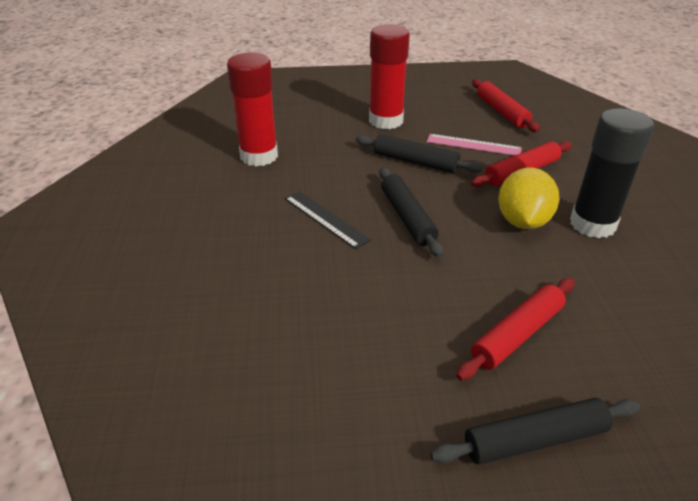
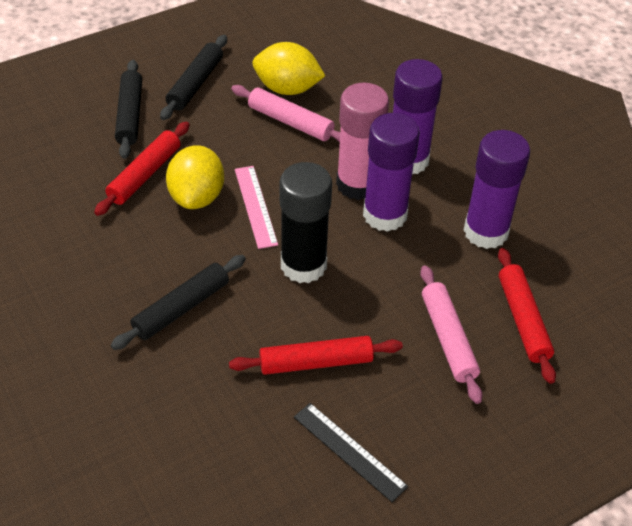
pink glue stick: 0 -> 1
pink rolling pin: 0 -> 2
purple glue stick: 0 -> 3
red glue stick: 2 -> 0
yellow lemon: 1 -> 2

